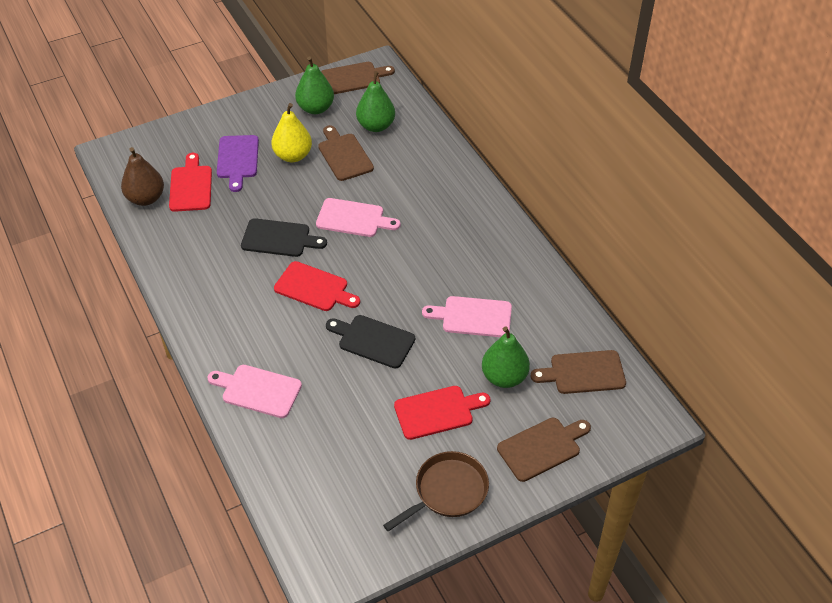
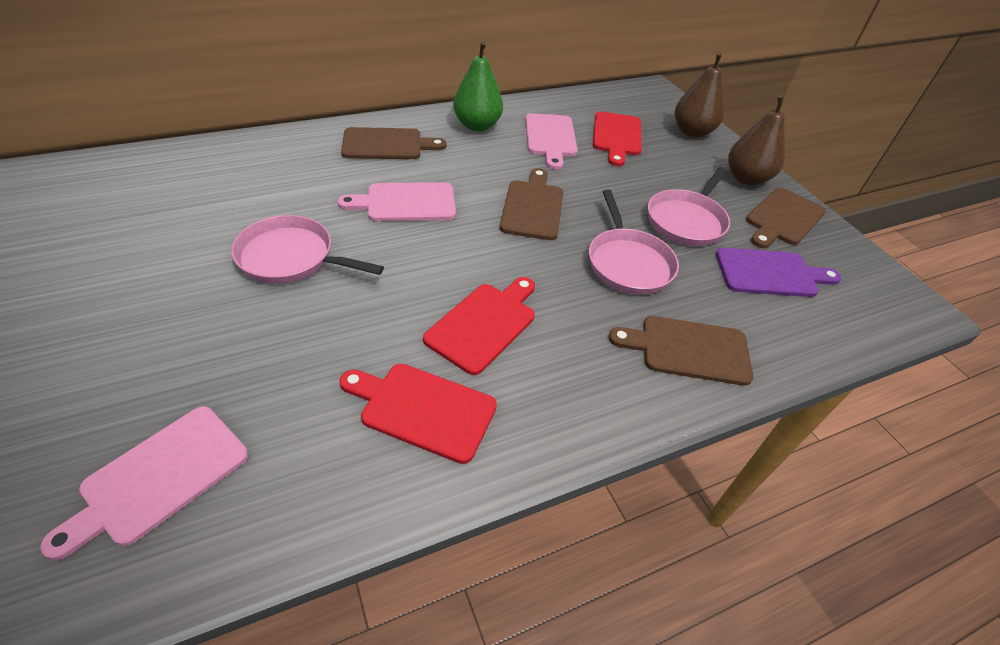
black cutting board: 2 -> 0
brown pan: 1 -> 0
brown pear: 1 -> 2
green pear: 3 -> 1
pink pan: 0 -> 3
yellow pear: 1 -> 0

